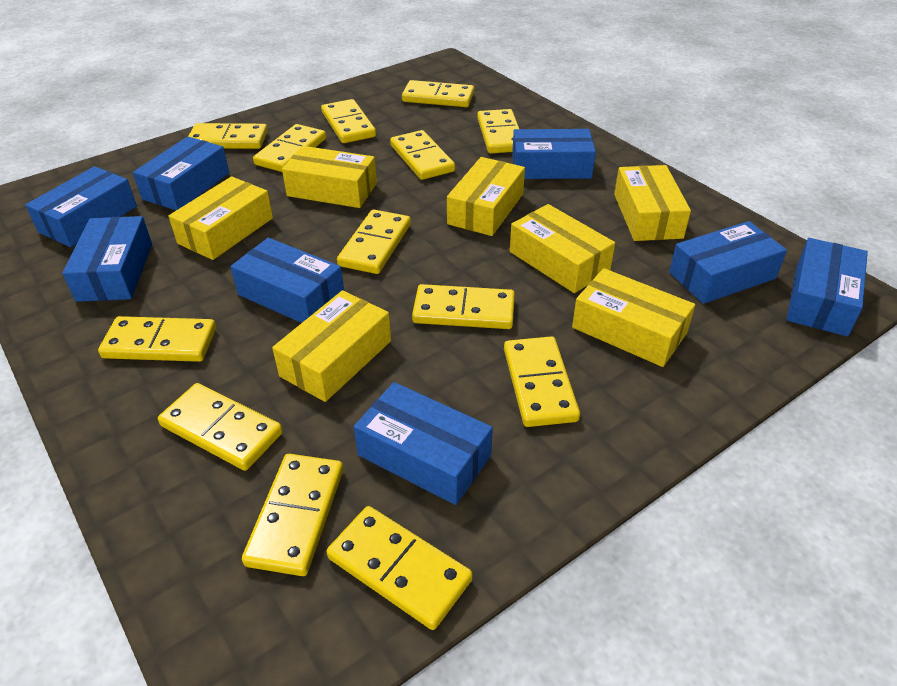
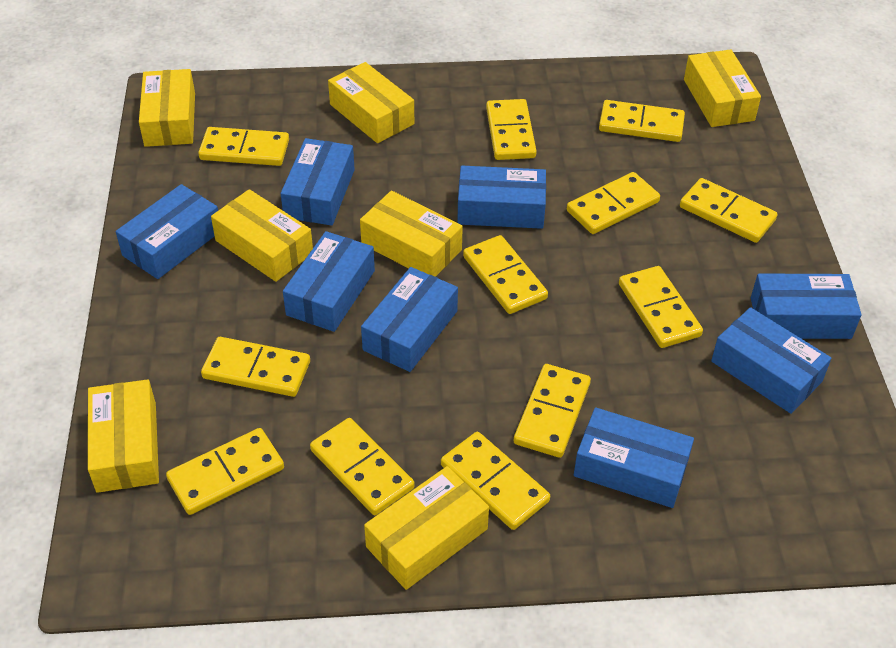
yellow domino: 13 -> 12

